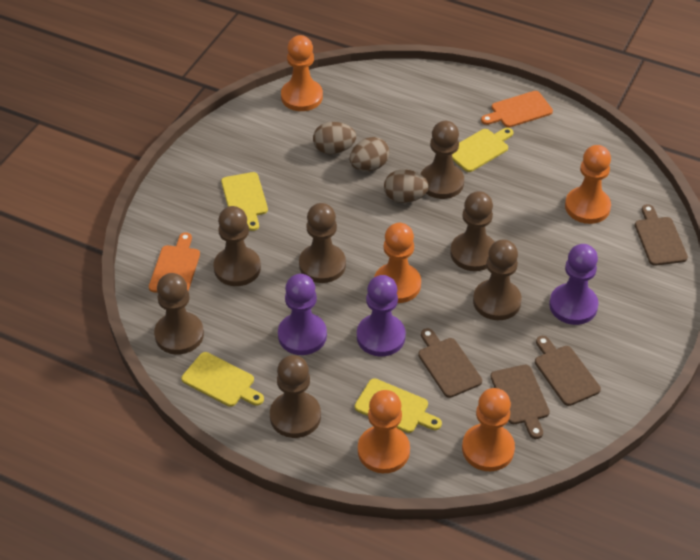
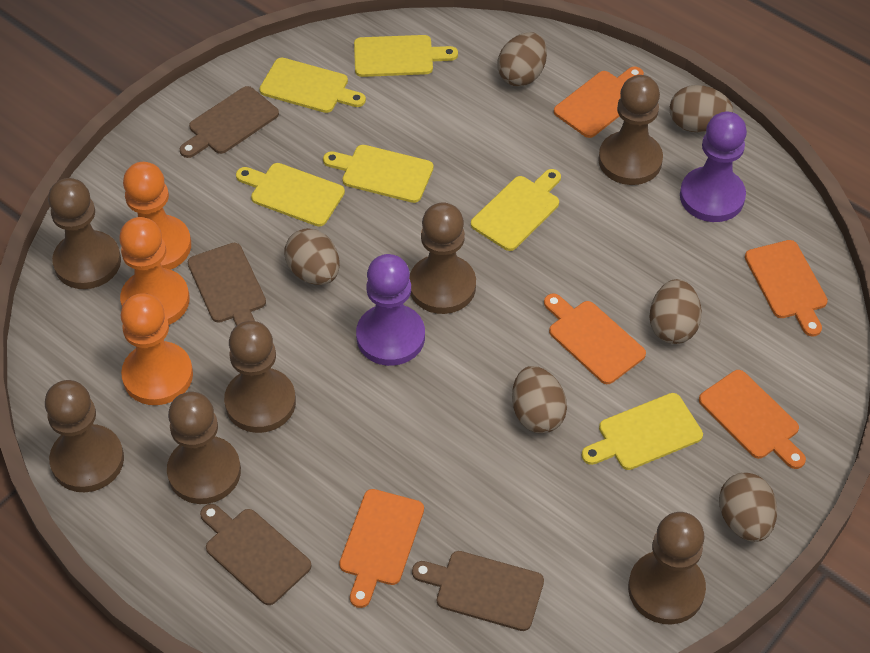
brown egg: 3 -> 6
orange cutting board: 2 -> 5
orange pawn: 5 -> 3
purple pawn: 3 -> 2
yellow cutting board: 4 -> 6

